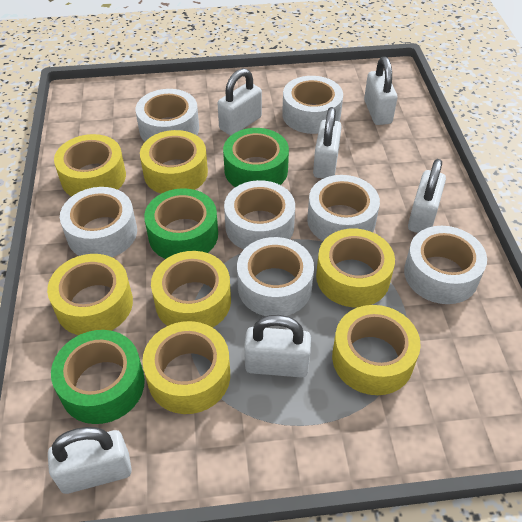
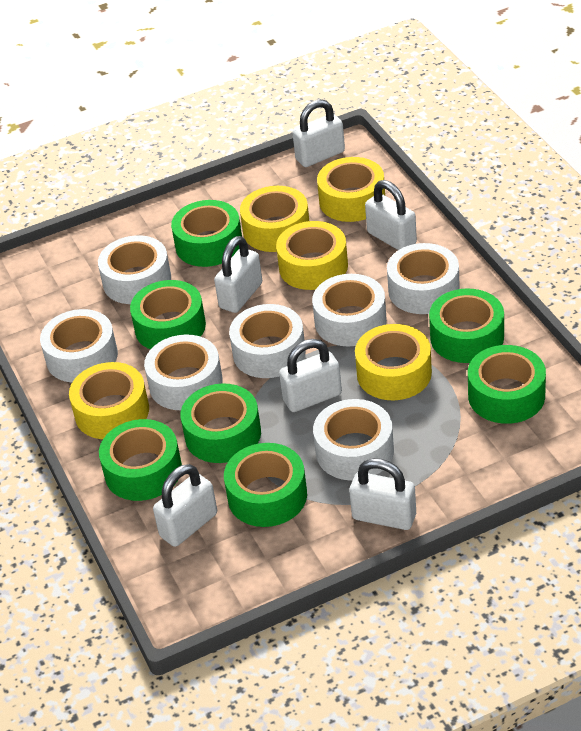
green tape: 3 -> 7
yellow tape: 7 -> 5

